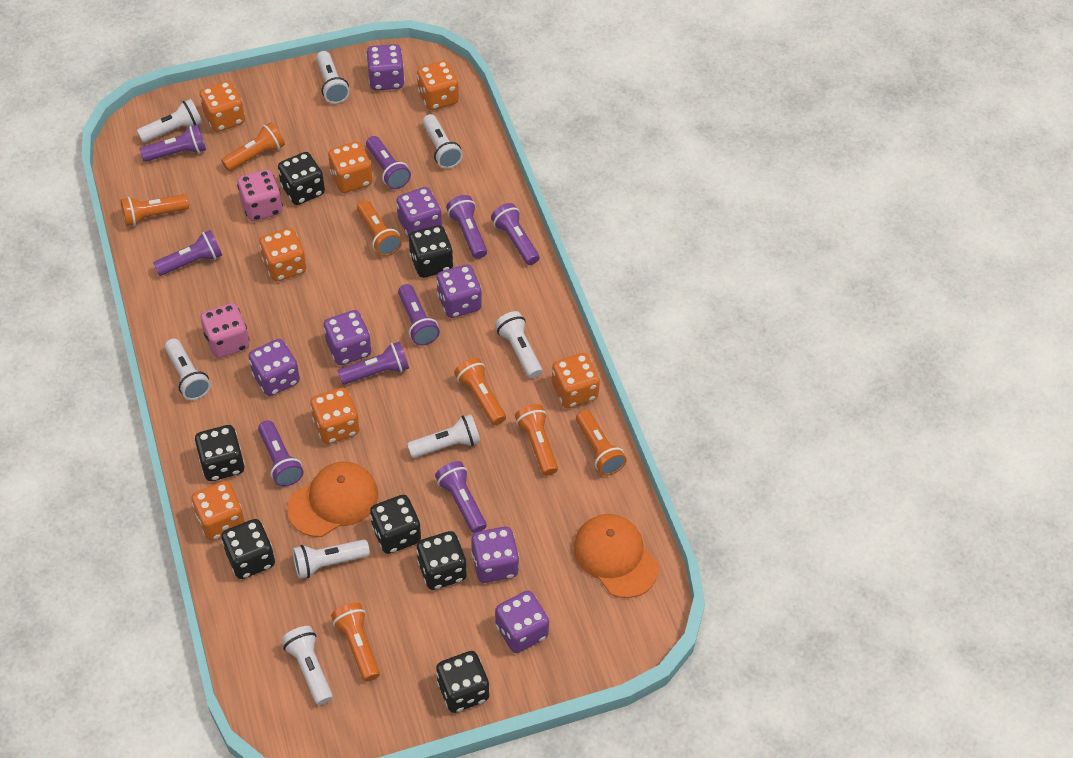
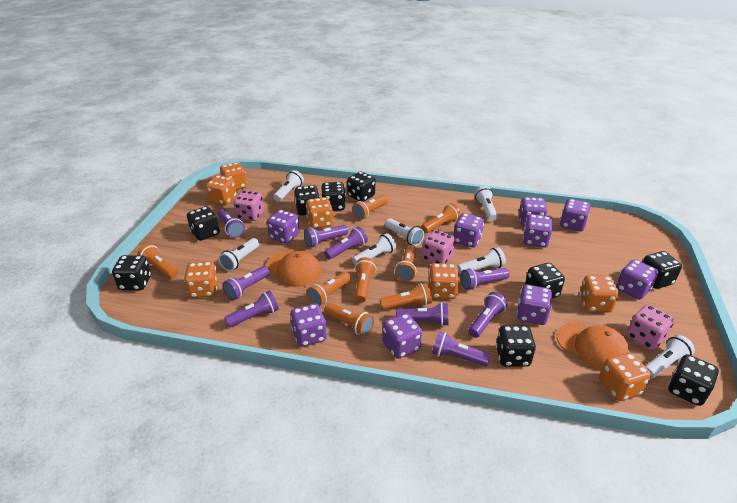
black dice: 7 -> 9
orange flashlight: 7 -> 8
pink dice: 2 -> 3
purple dice: 7 -> 9
white flashlight: 8 -> 7

